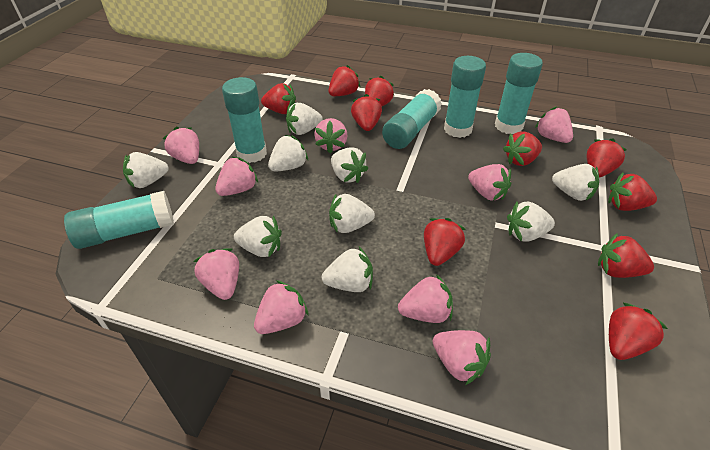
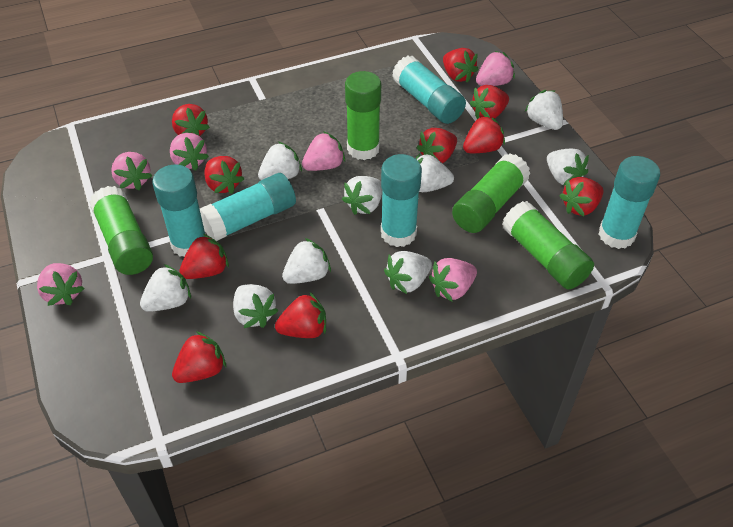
green glue stick: 0 -> 4
pink strawberry: 9 -> 6

